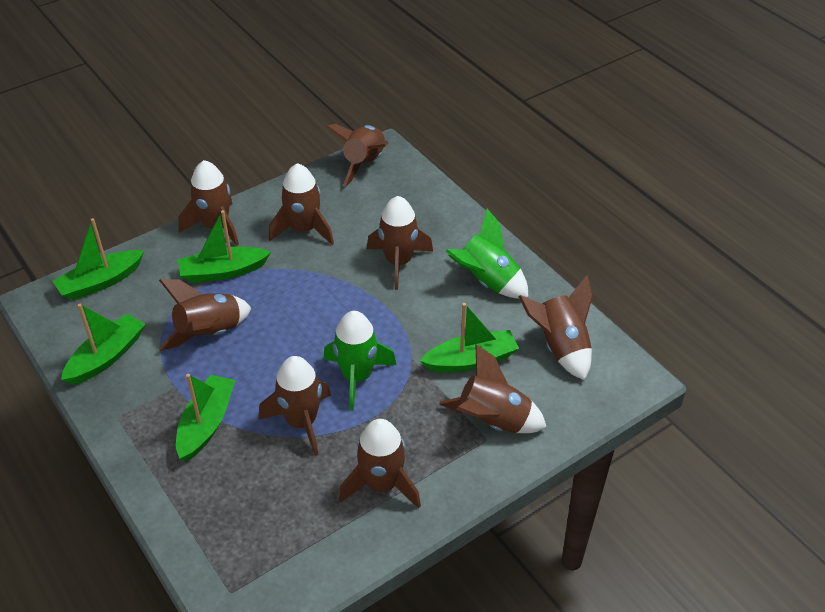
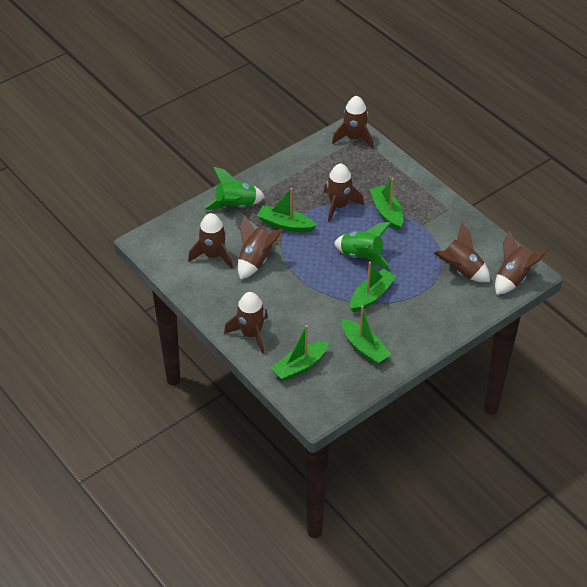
brown rocket: 9 -> 7

